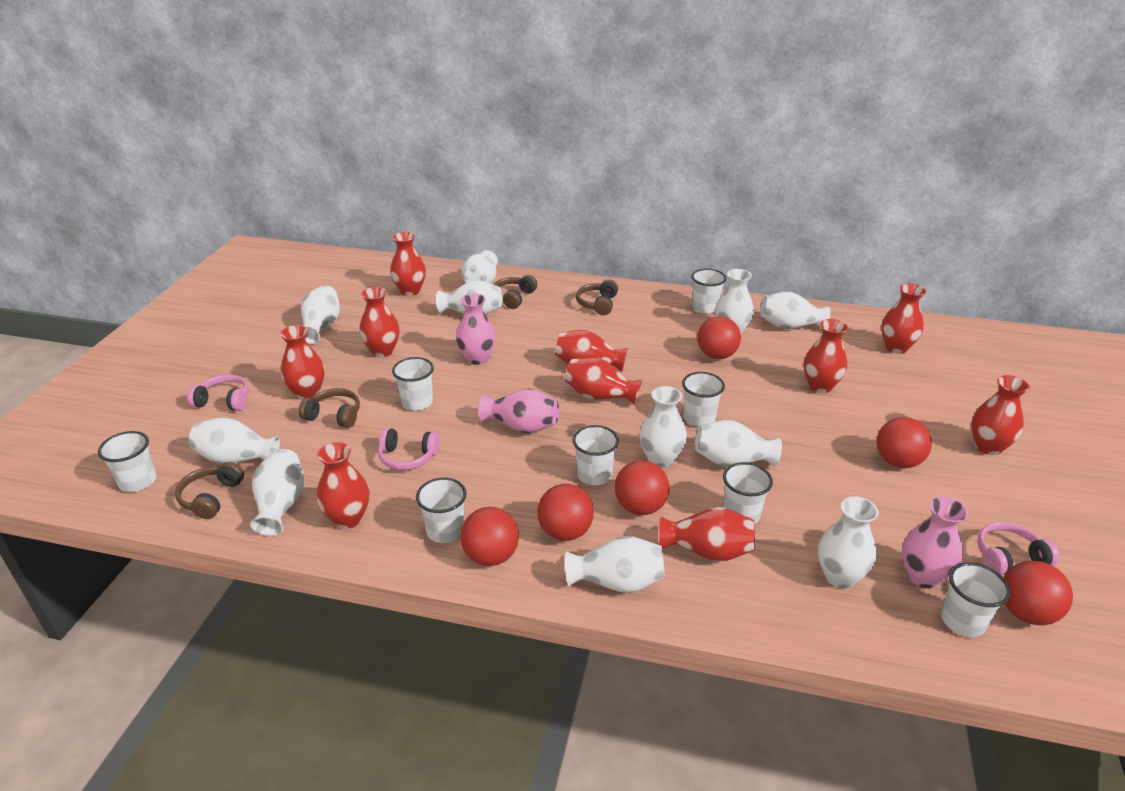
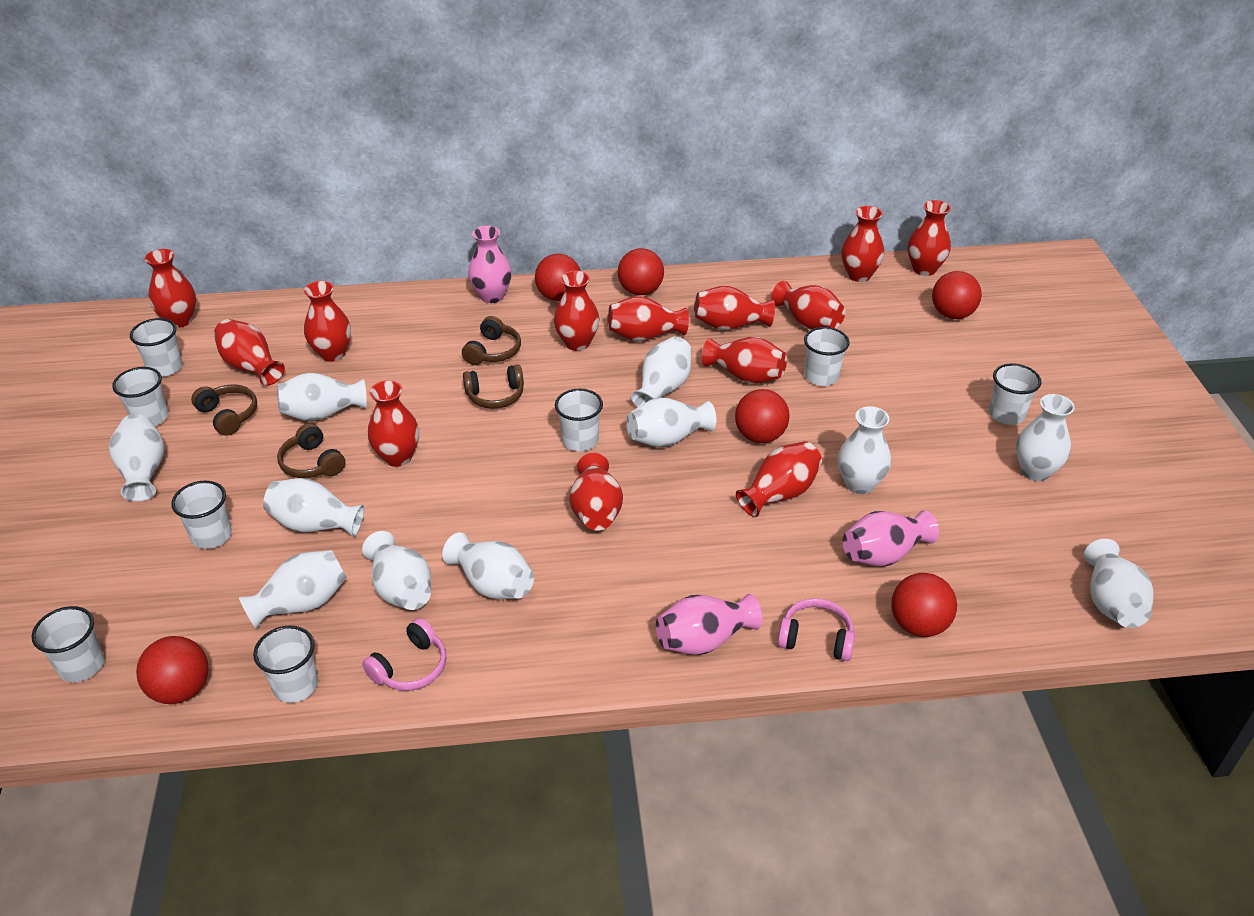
pink headphones: 3 -> 2
red vase: 10 -> 13

